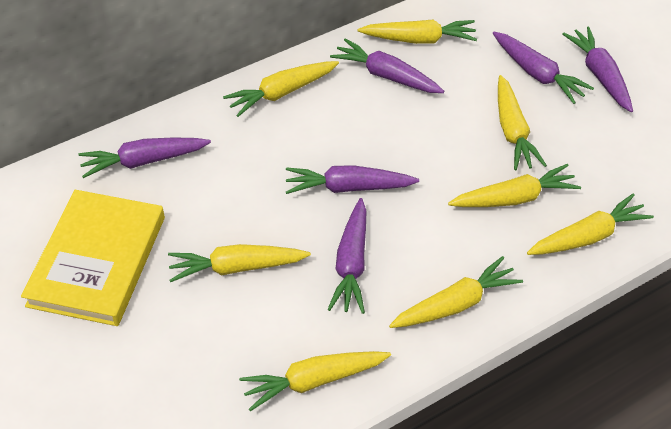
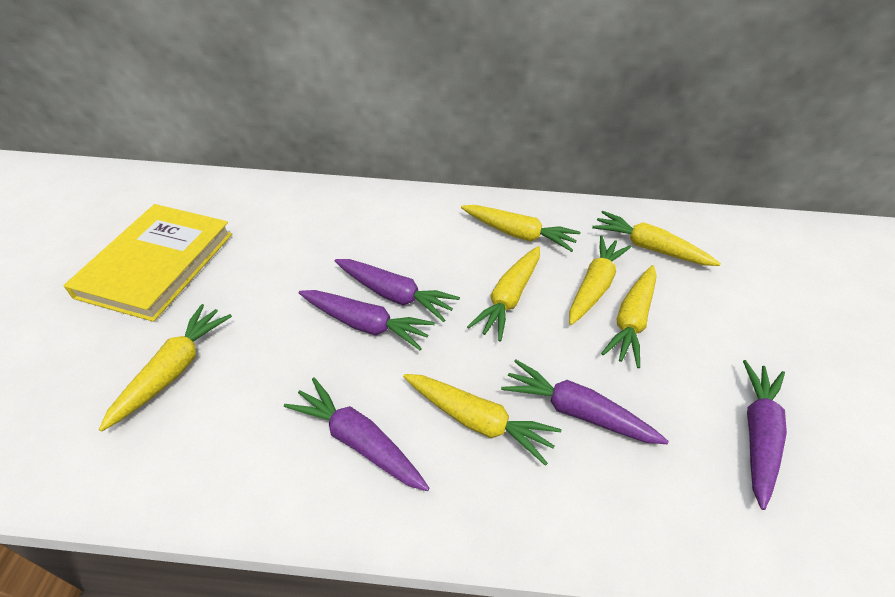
purple carrot: 6 -> 5
yellow carrot: 8 -> 7

